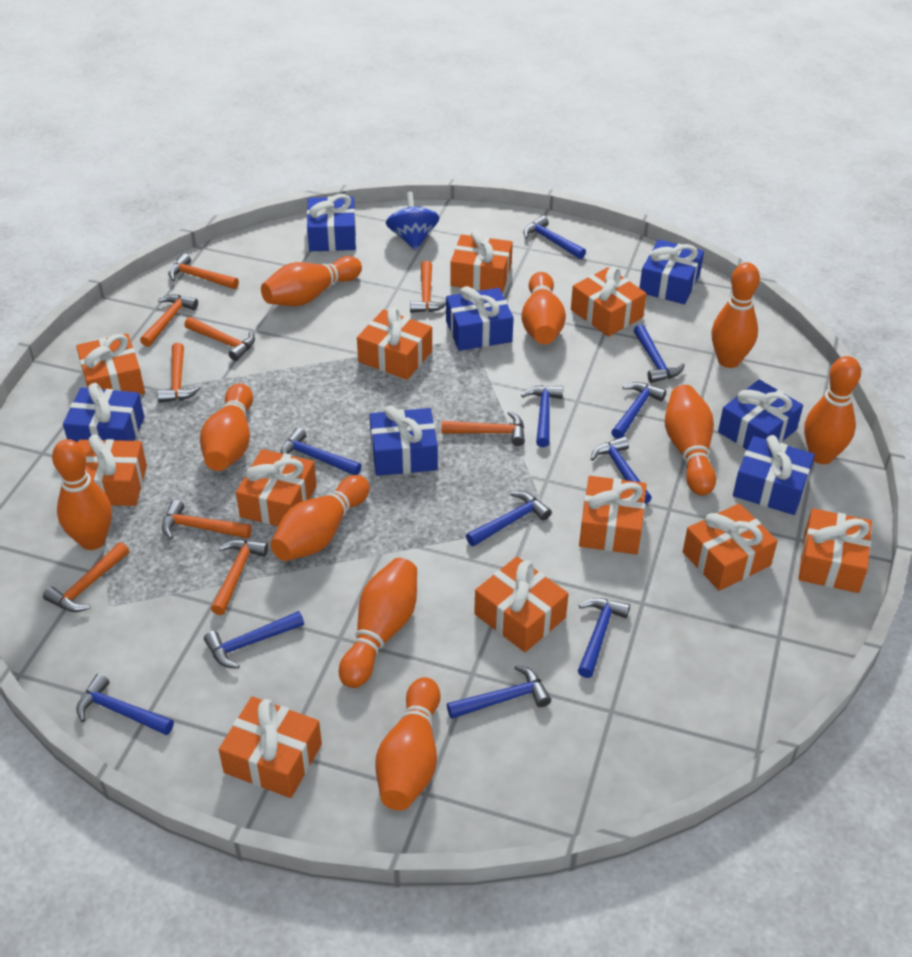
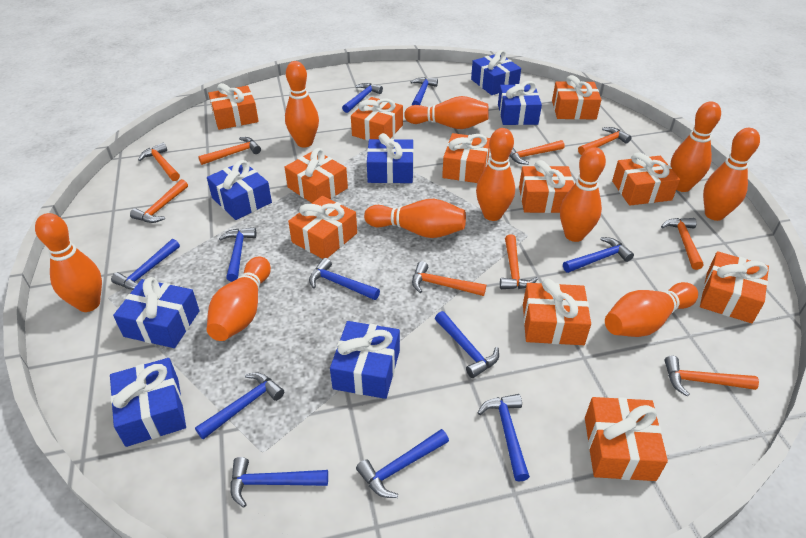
blue spinning top: 1 -> 0

